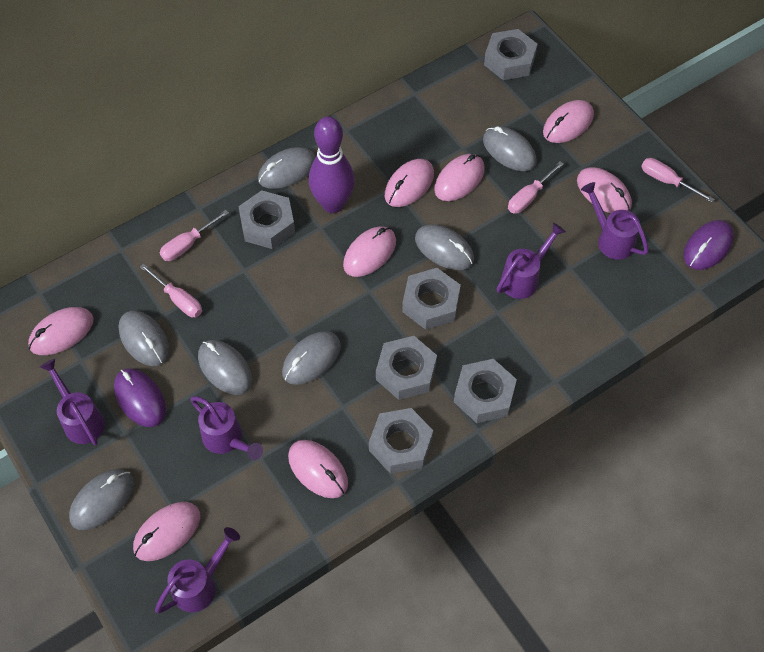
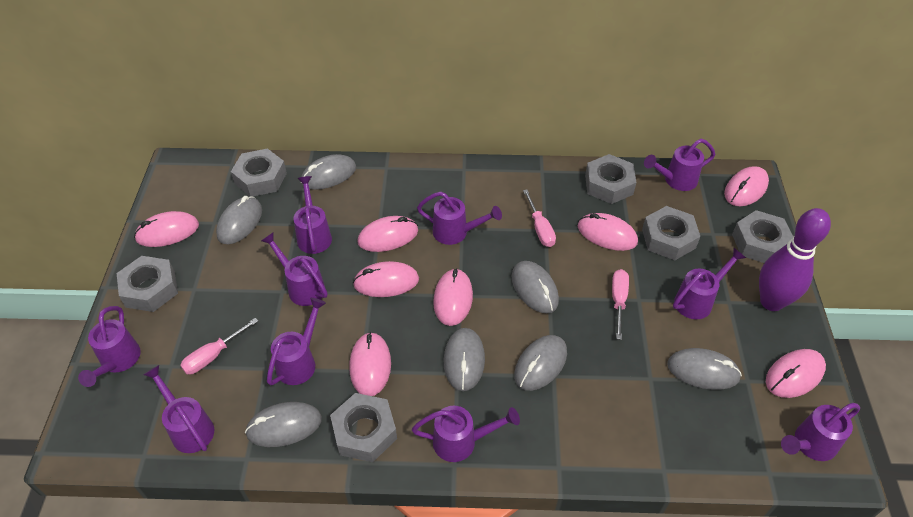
pink screwdriver: 4 -> 3
purple mouse: 2 -> 0
purple watering can: 5 -> 10

